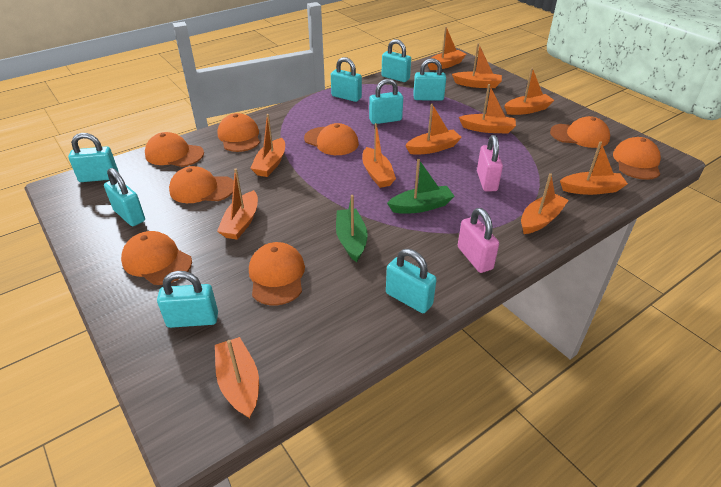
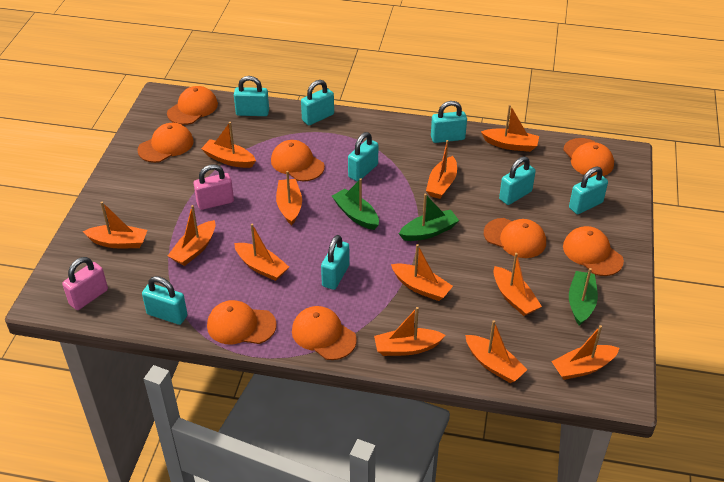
green boat: 2 -> 3
orange boat: 11 -> 12

